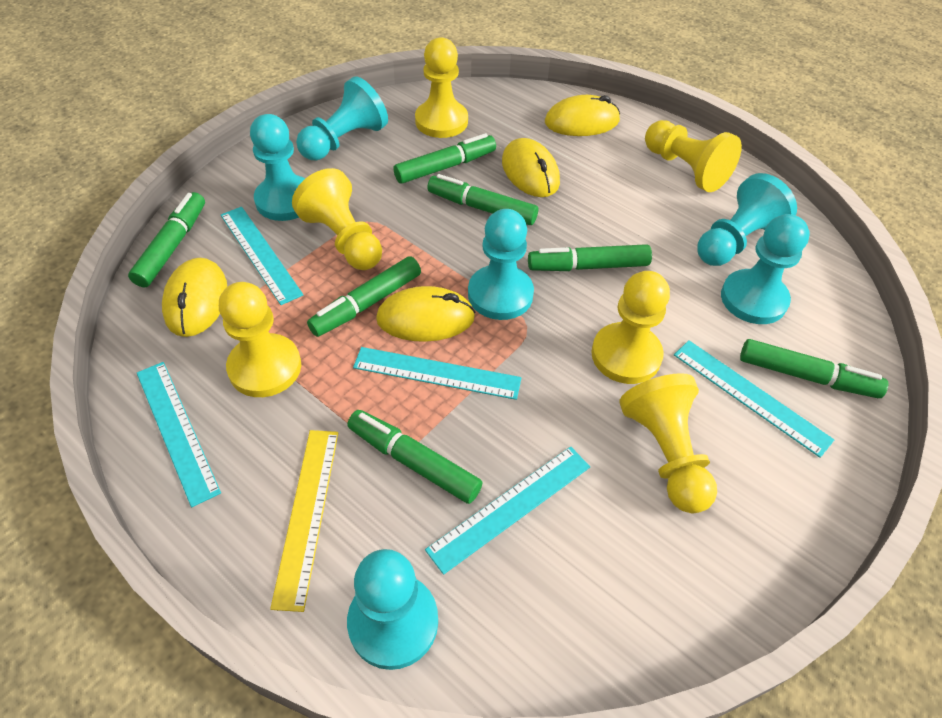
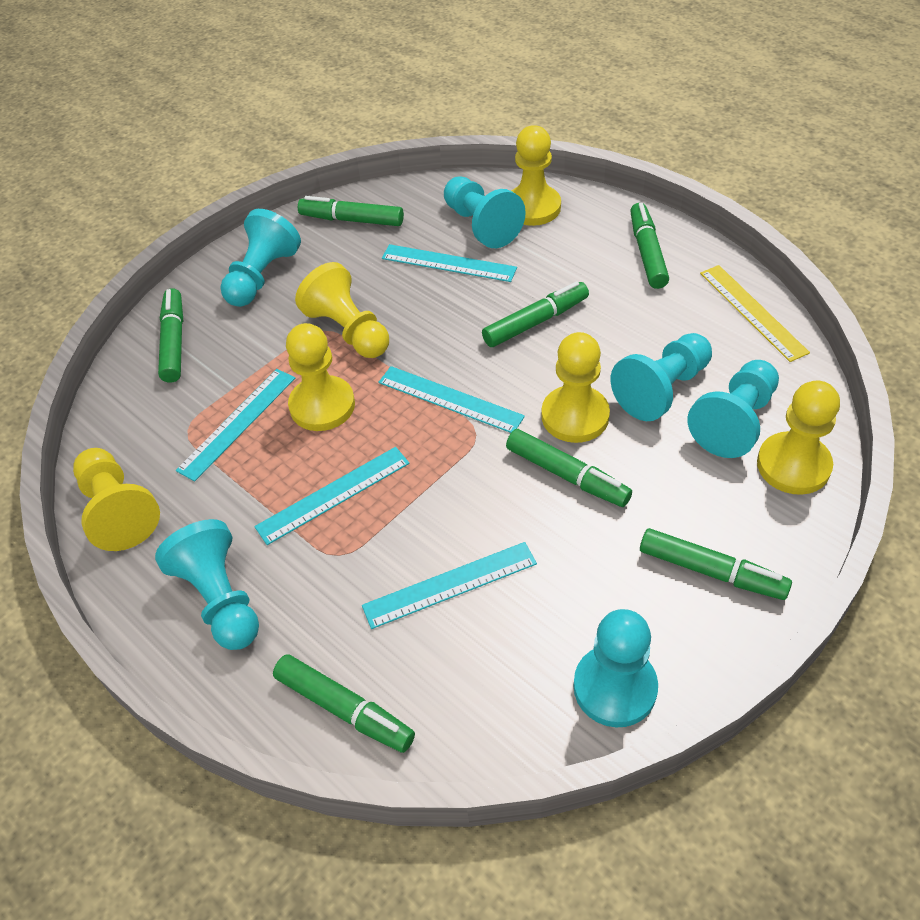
yellow mouse: 4 -> 0

